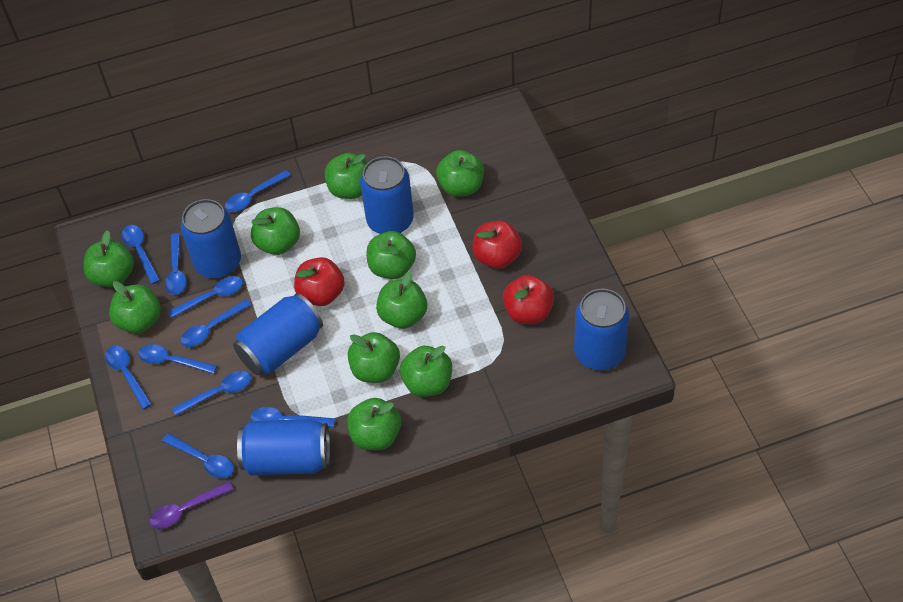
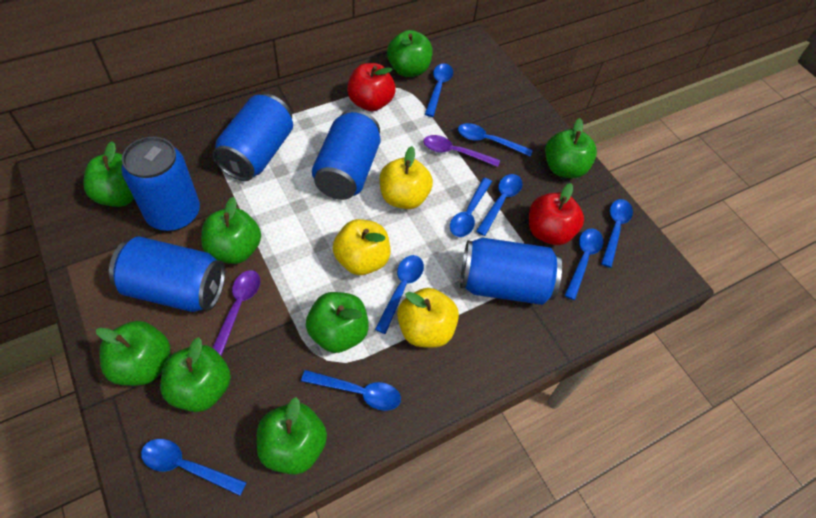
blue spoon: 10 -> 9
green apple: 10 -> 8
purple spoon: 1 -> 2
red apple: 3 -> 2
yellow apple: 0 -> 3

